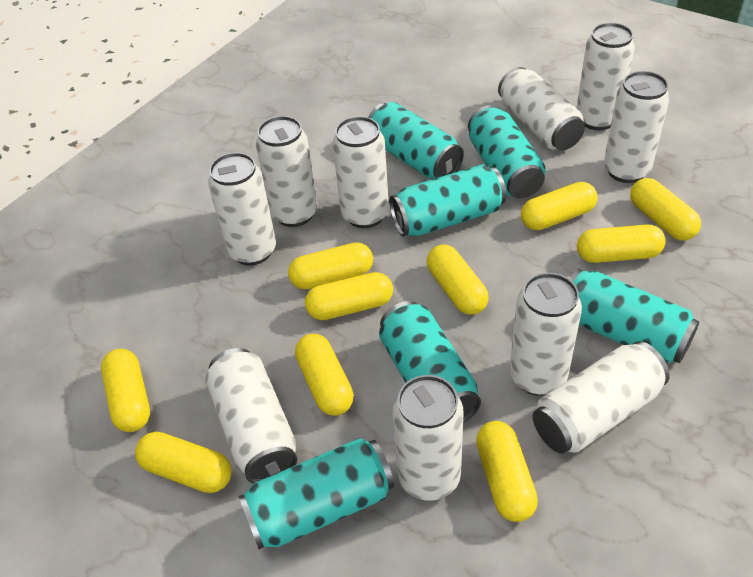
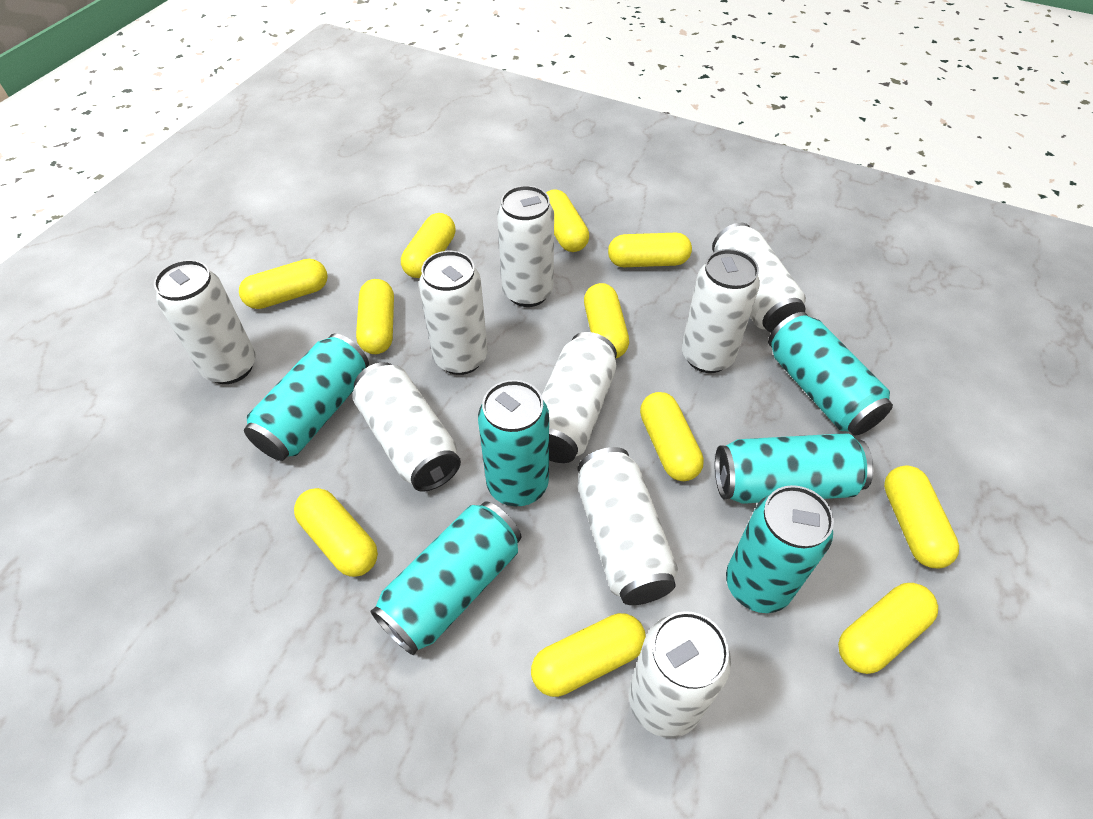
white can: 10 -> 9
yellow capsule: 10 -> 11

